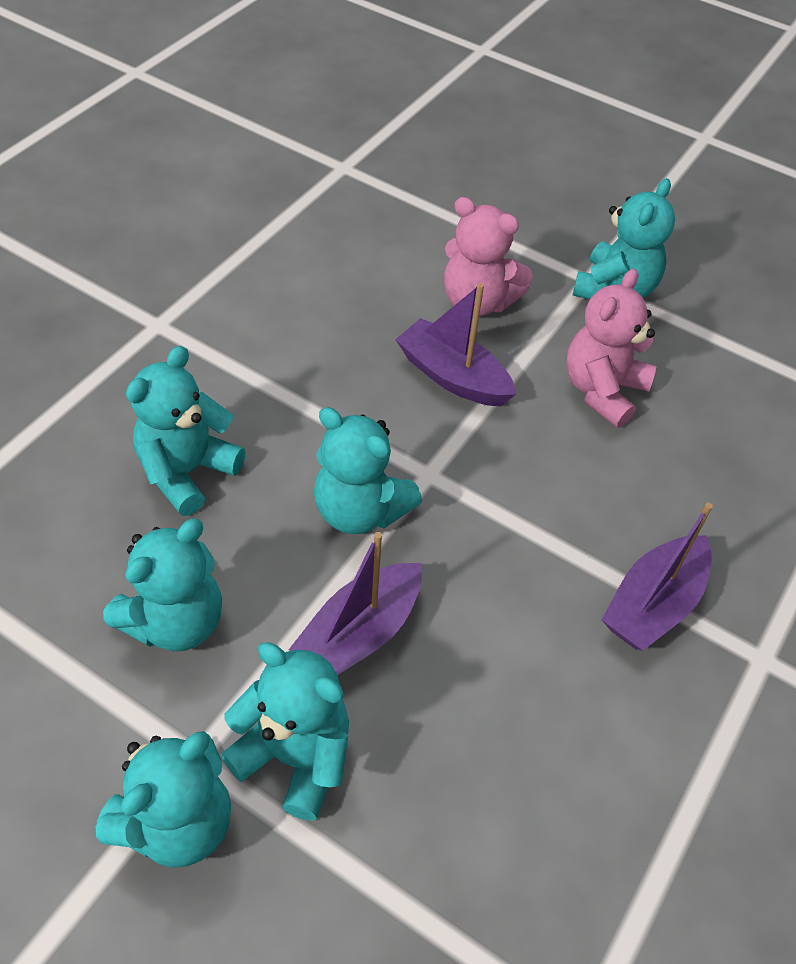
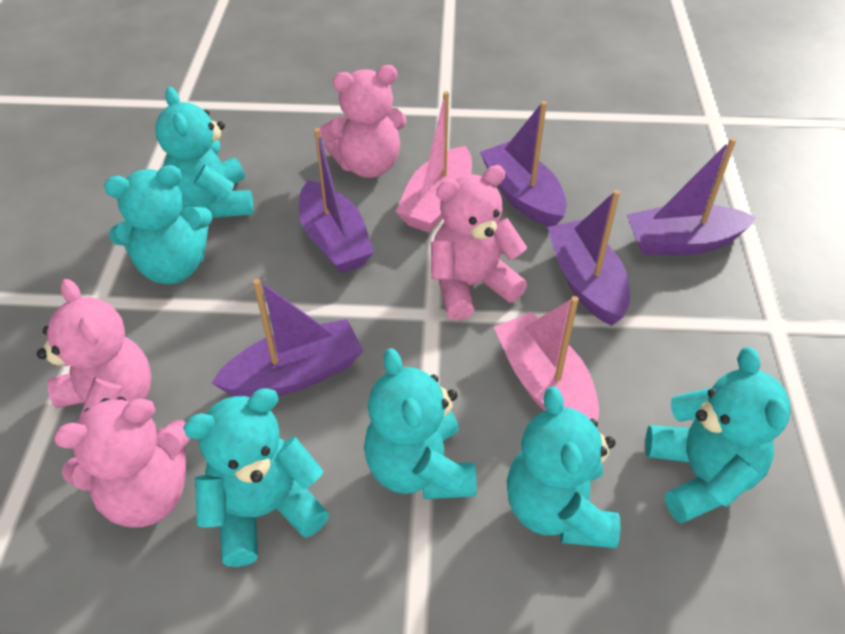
pink boat: 0 -> 2
pink teddy bear: 2 -> 4
purple boat: 3 -> 5

